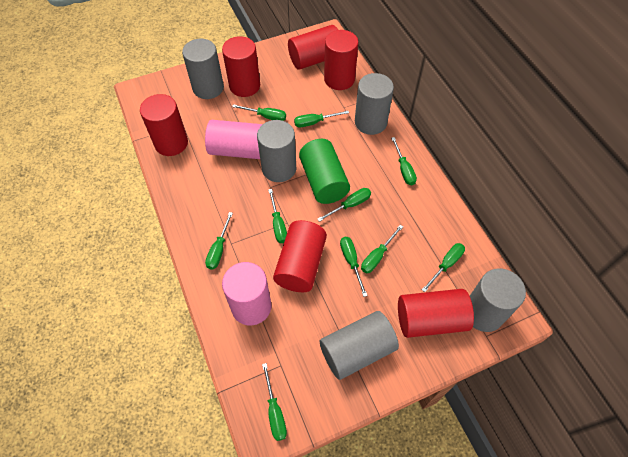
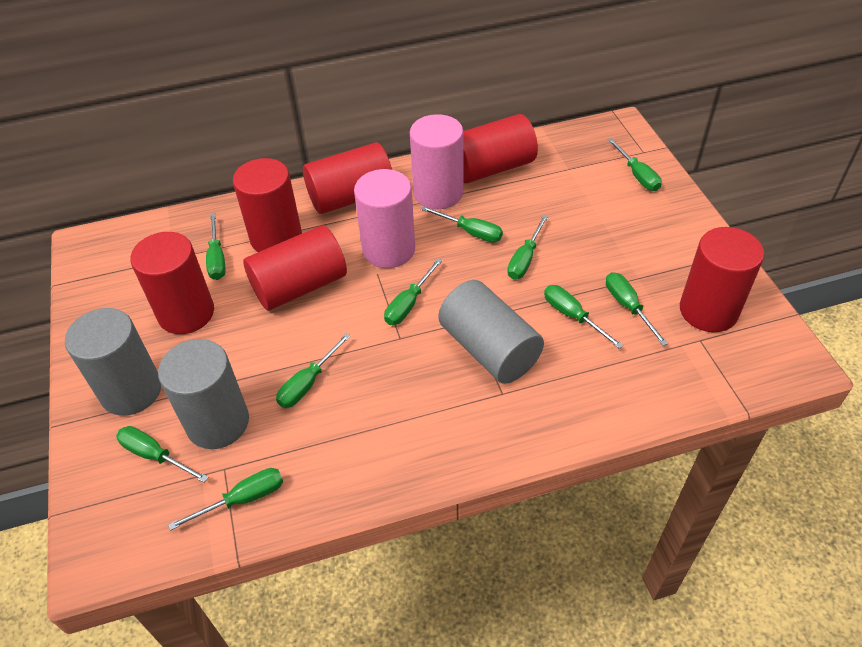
green cylinder: 1 -> 0
grey cylinder: 5 -> 3

